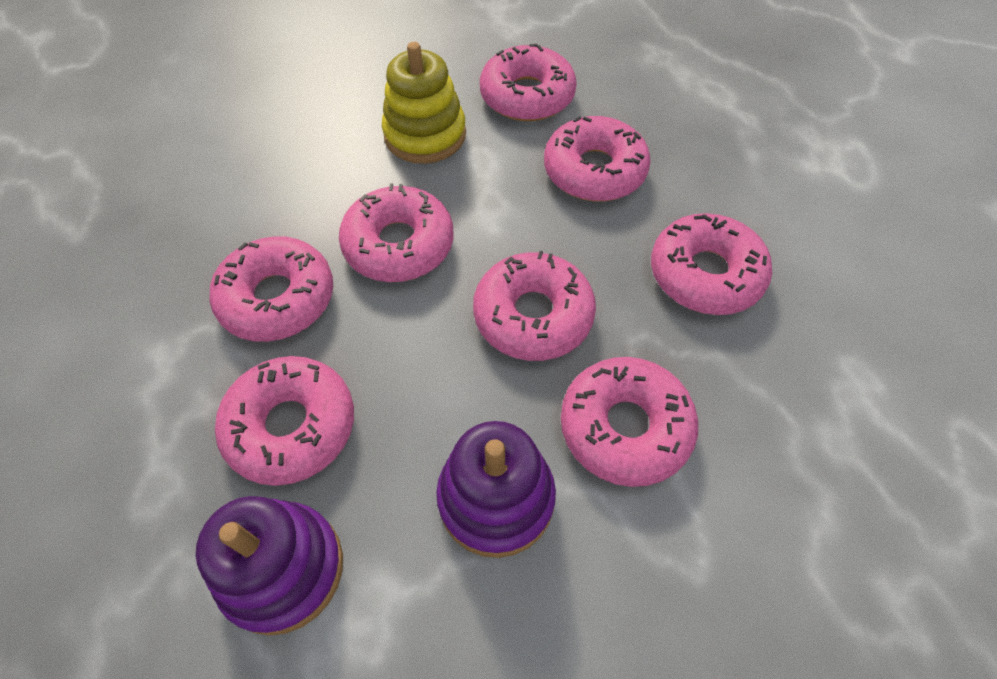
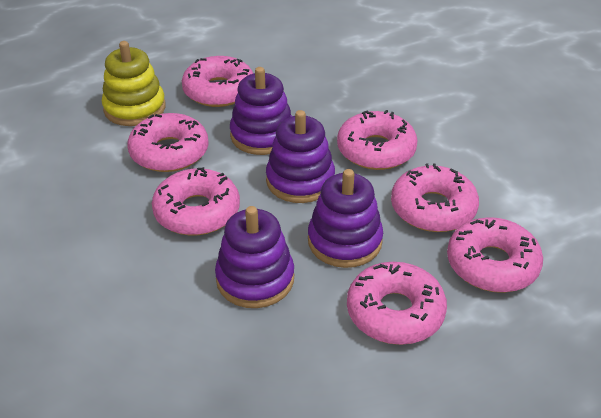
pink donut: 8 -> 7
purple stacking toy: 2 -> 4

